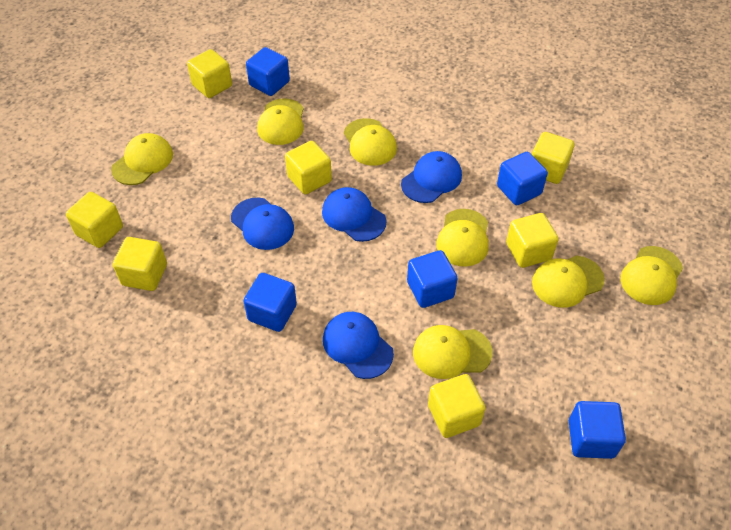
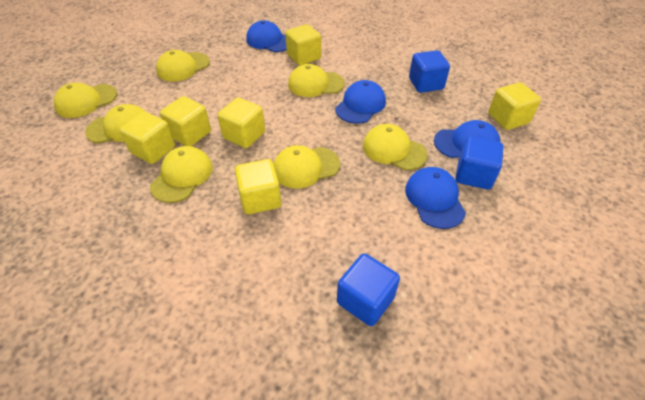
blue cube: 5 -> 3
yellow cube: 7 -> 6

